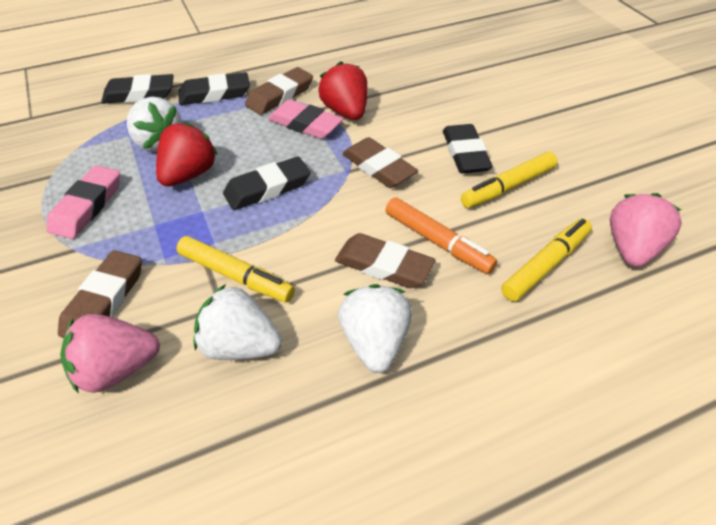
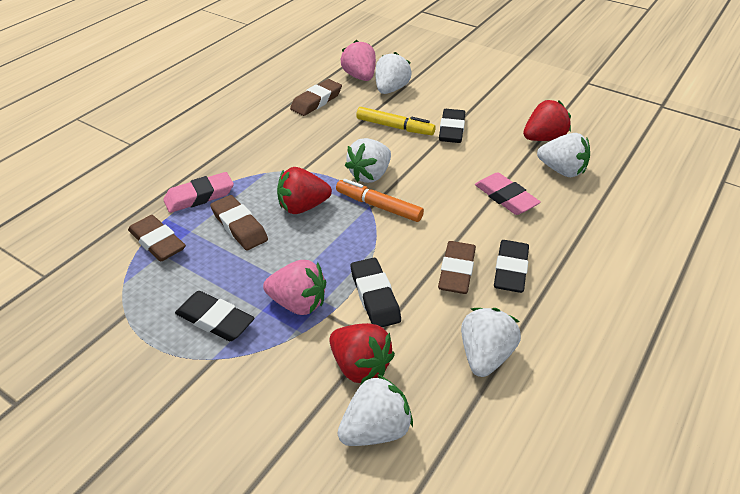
red strawberry: 2 -> 3
white strawberry: 3 -> 5
yellow marker: 3 -> 1

